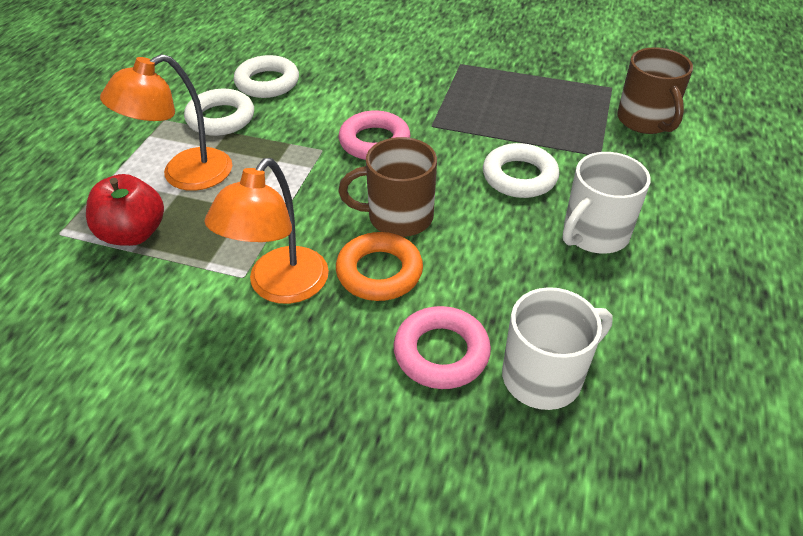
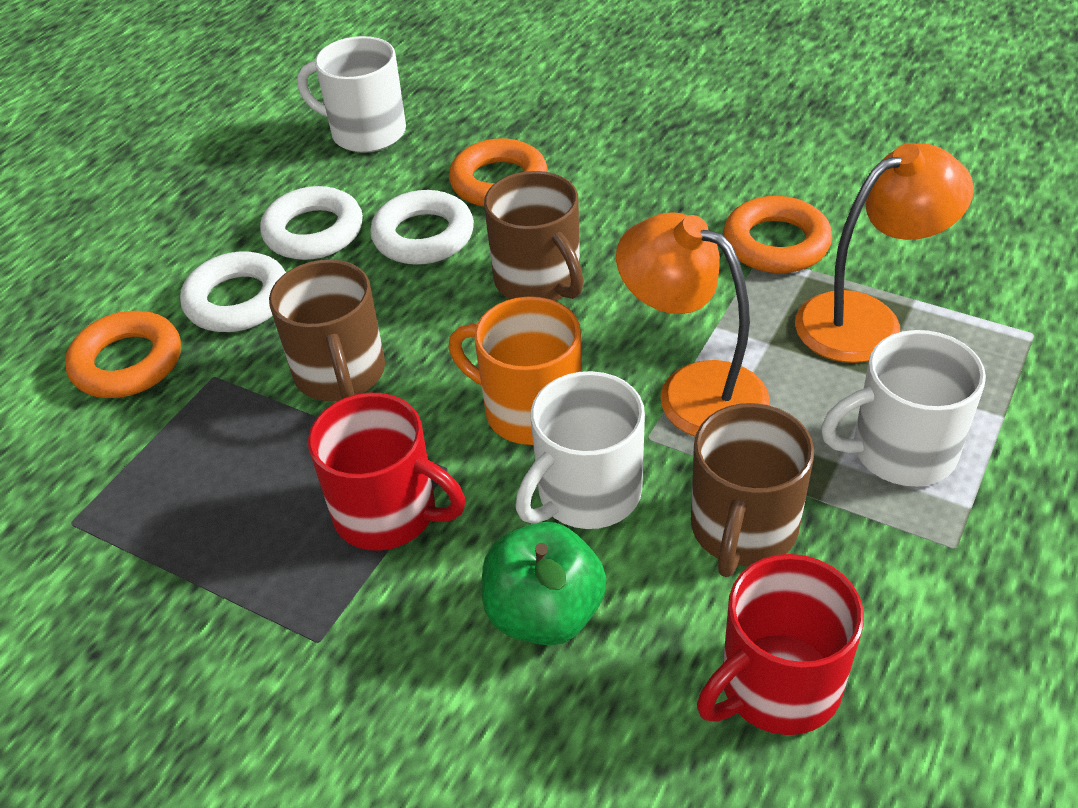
brown mug: 2 -> 3
green apple: 0 -> 1
orange mug: 0 -> 1
orange ring: 1 -> 3
pink ring: 2 -> 0
red apple: 1 -> 0
red mug: 0 -> 2
white mug: 2 -> 3

